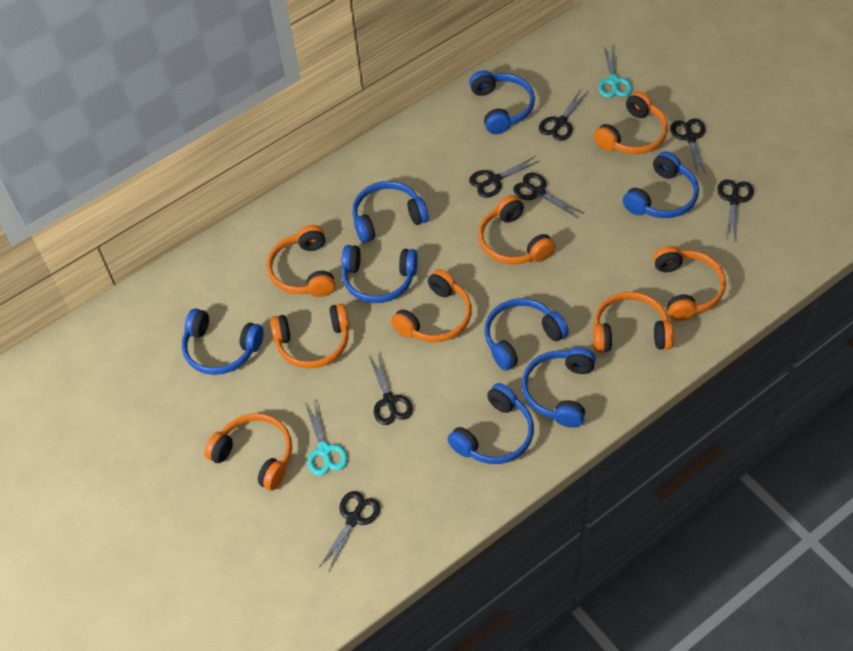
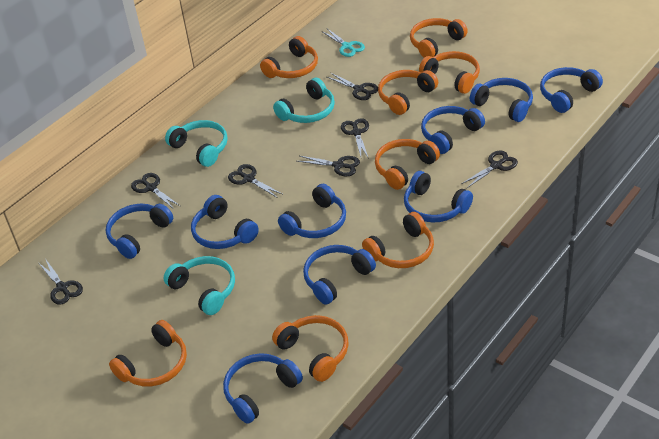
blue headphones: 8 -> 9
turquoise headphones: 0 -> 3
turquoise scissors: 2 -> 1

